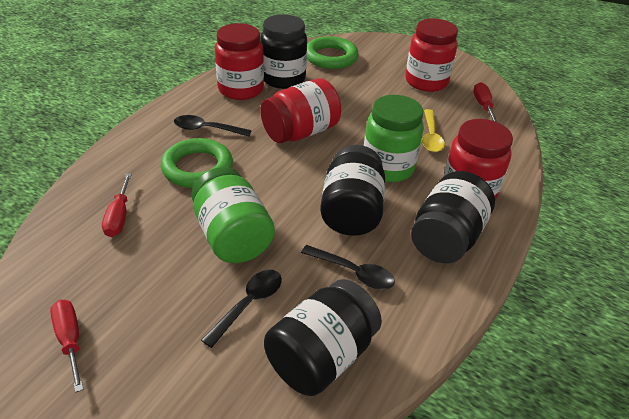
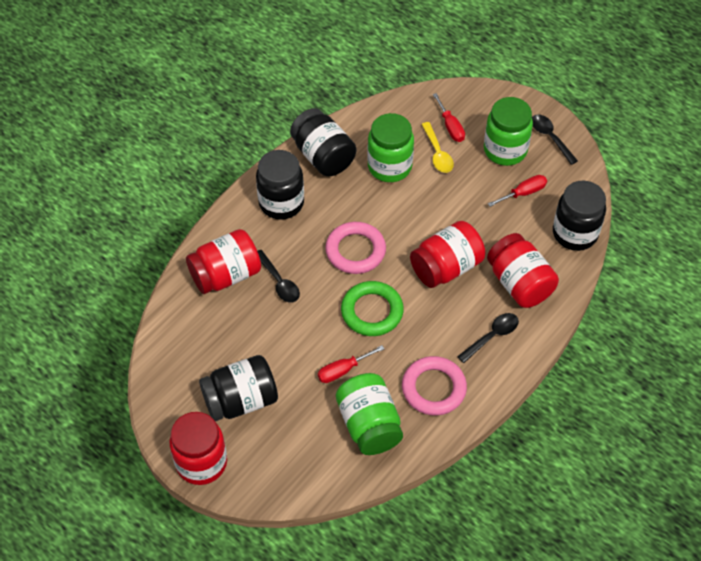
green jar: 2 -> 3
green ring: 2 -> 1
pink ring: 0 -> 2

